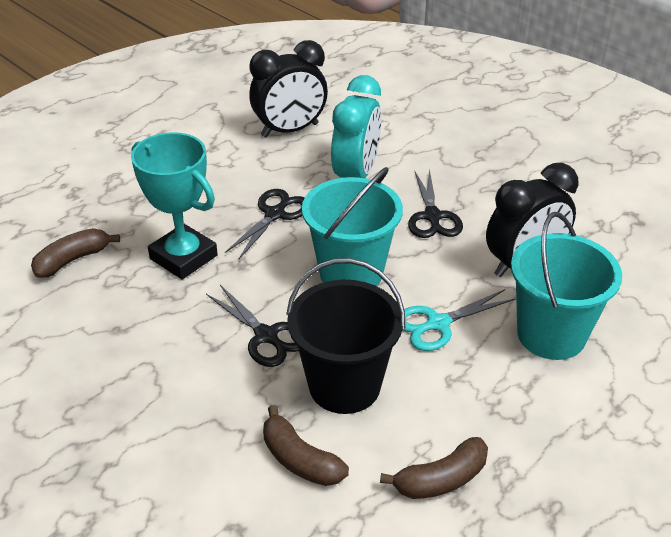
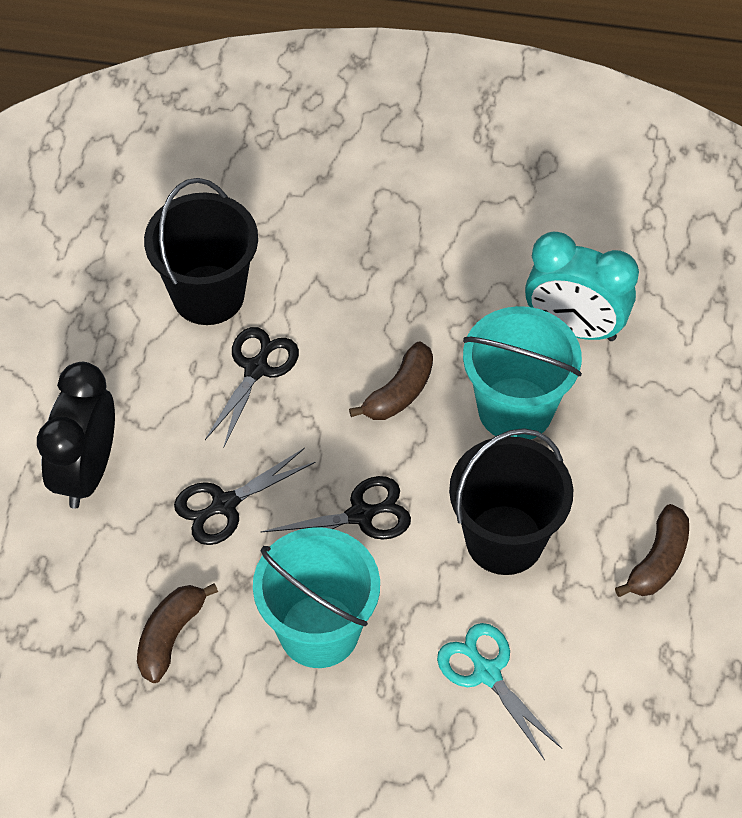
black bucket: 1 -> 2
black clock: 2 -> 1
turquoise trophy: 1 -> 0

